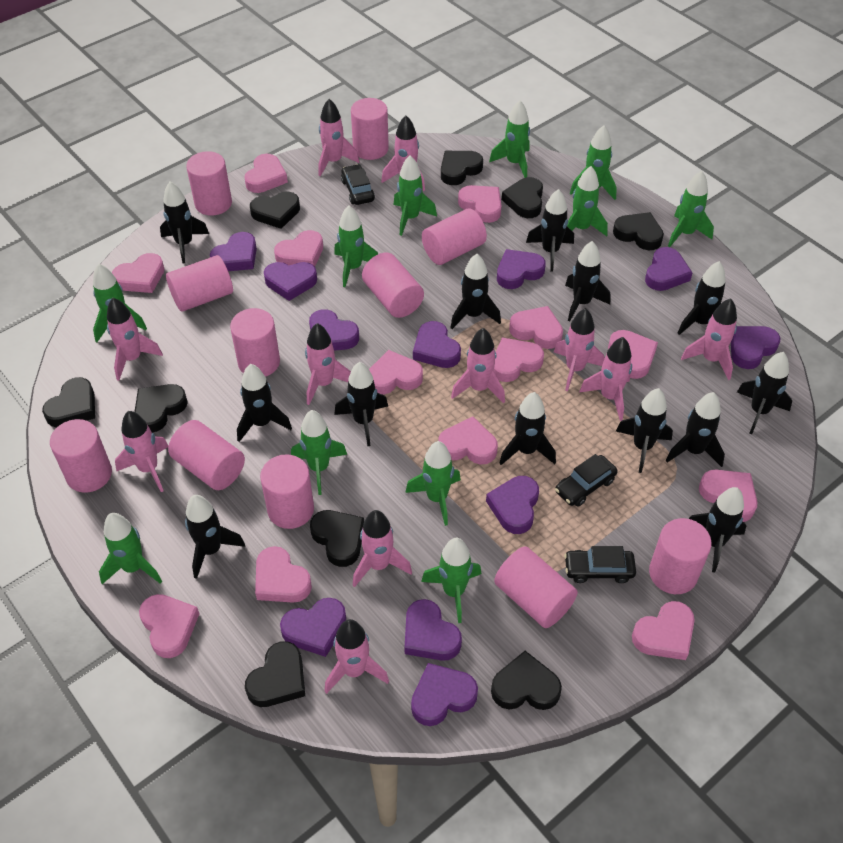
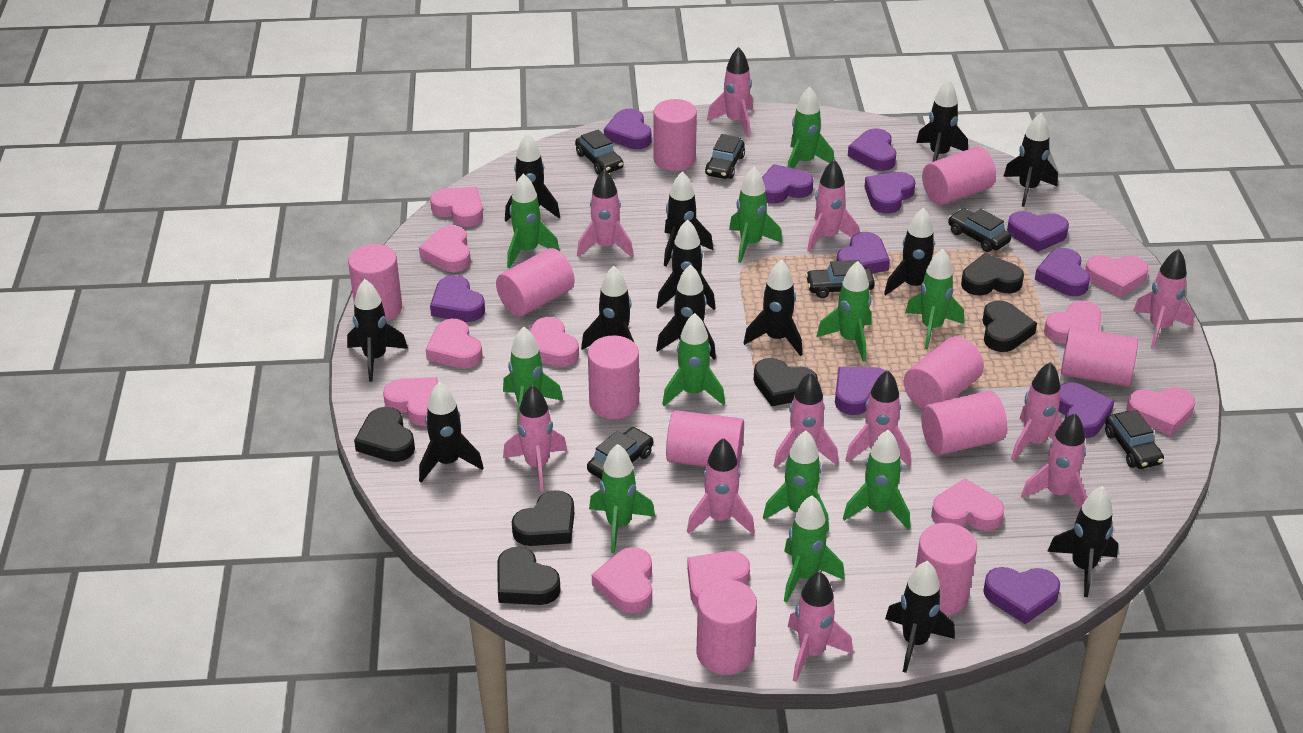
black car: 3 -> 6
black heart: 9 -> 6
pink heart: 13 -> 11

